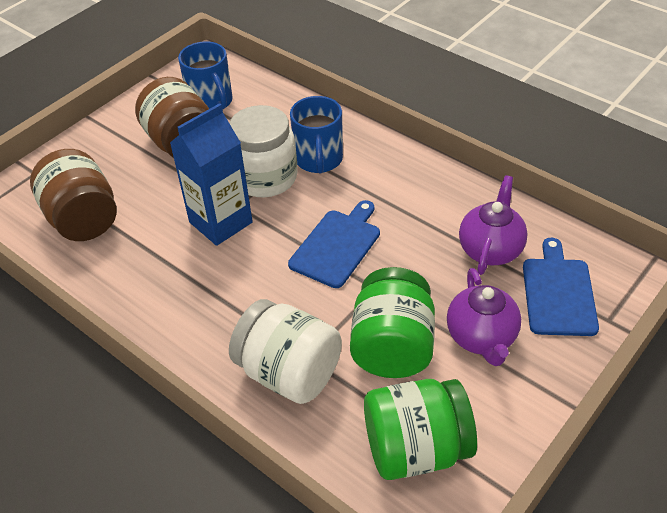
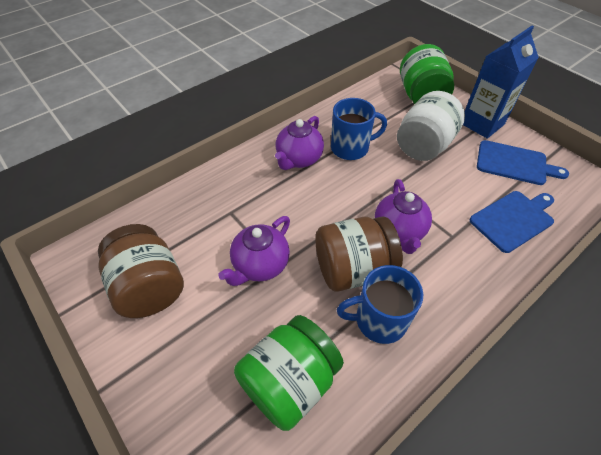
purple teapot: 2 -> 3
white jar: 2 -> 1

